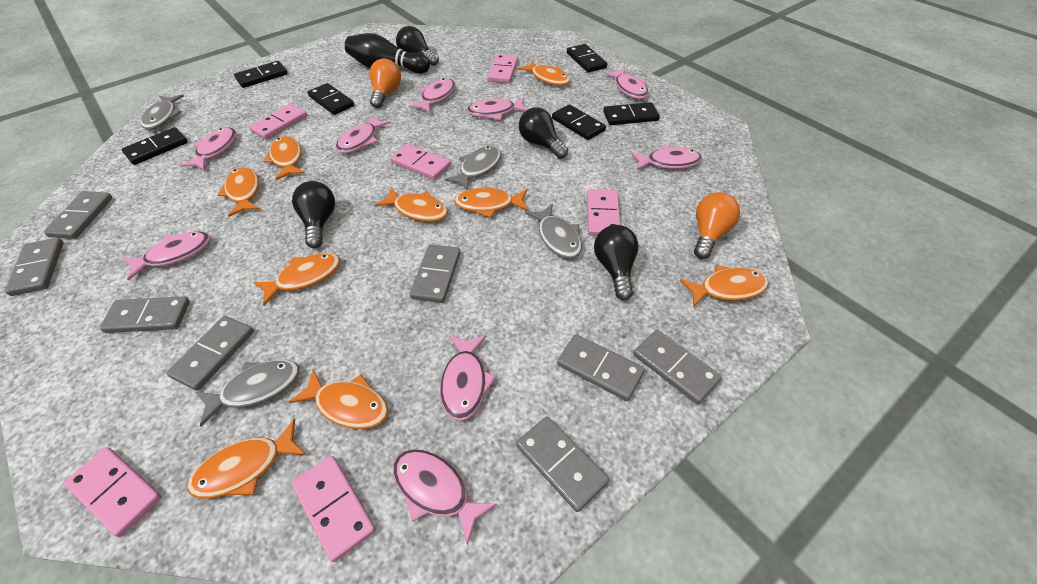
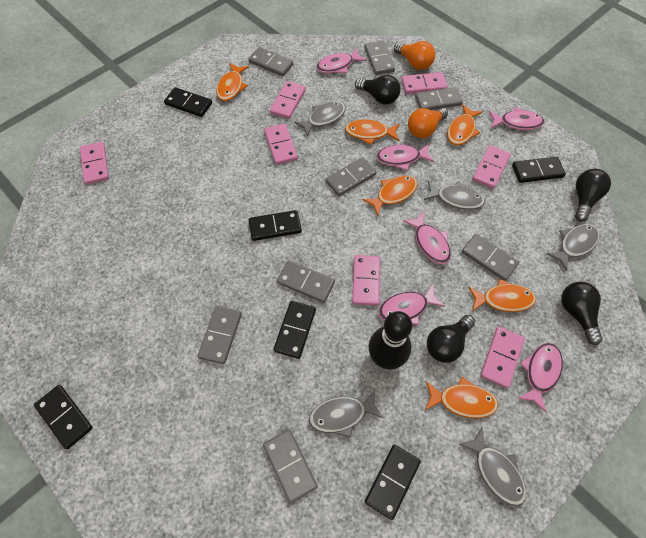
grey fish: 4 -> 5
orange fish: 9 -> 6
pink domino: 6 -> 7
pink fish: 9 -> 6

